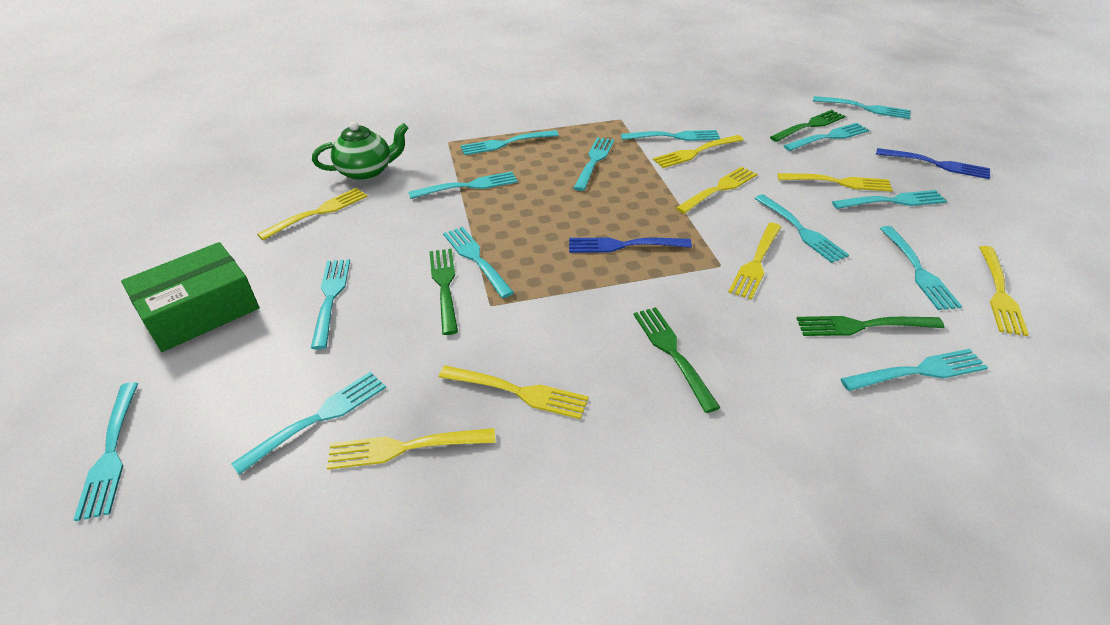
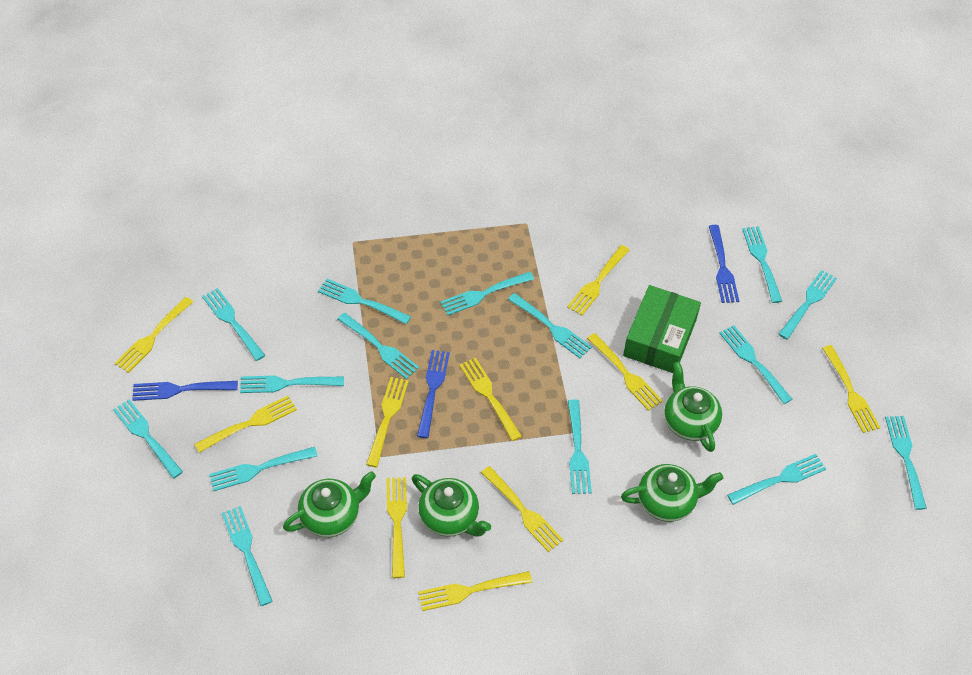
blue fork: 2 -> 3
green fork: 4 -> 0
green teapot: 1 -> 4
turquoise fork: 14 -> 15
yellow fork: 8 -> 10

